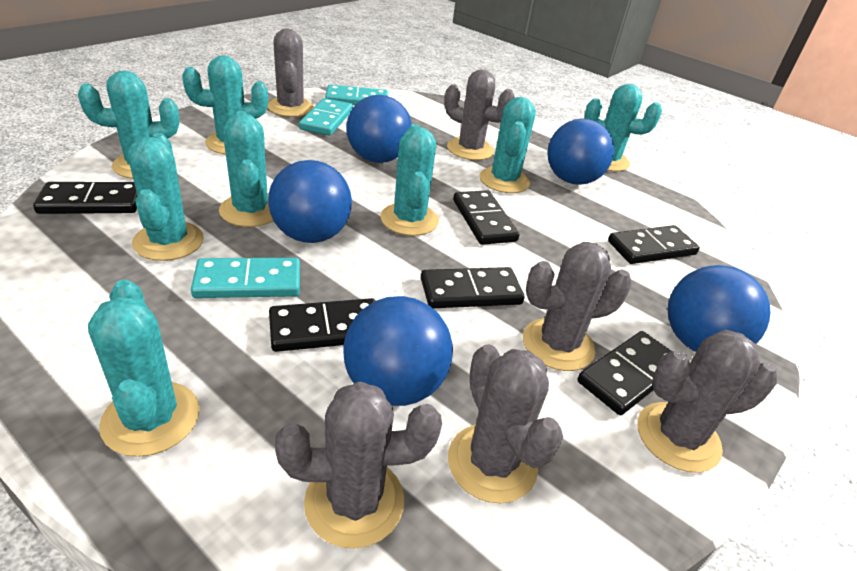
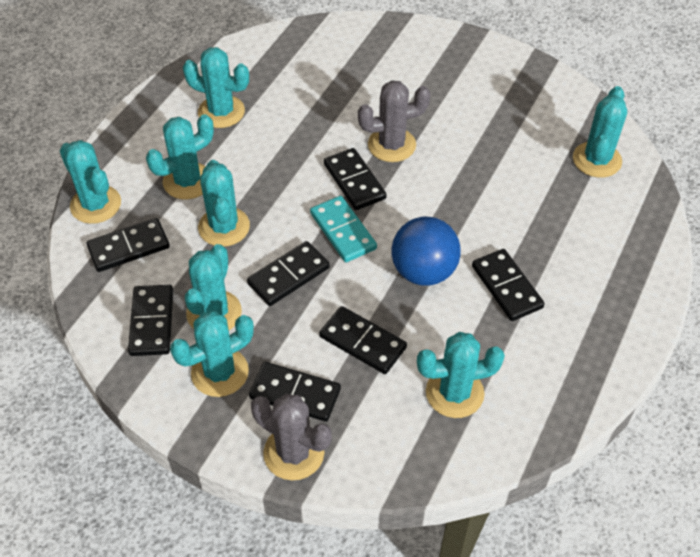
black domino: 6 -> 7
blue ball: 5 -> 1
grey cactus: 6 -> 2
turquoise domino: 3 -> 1

